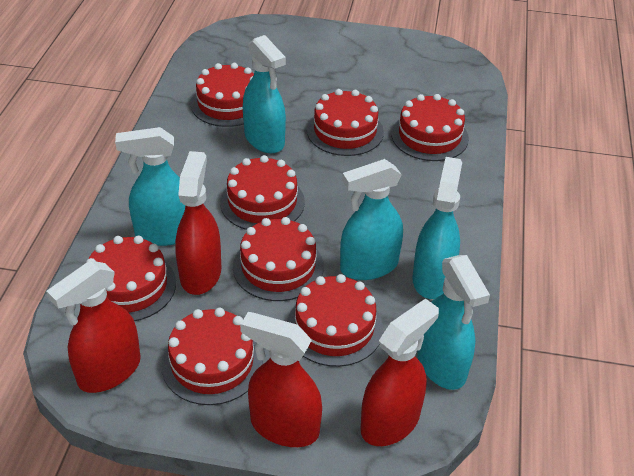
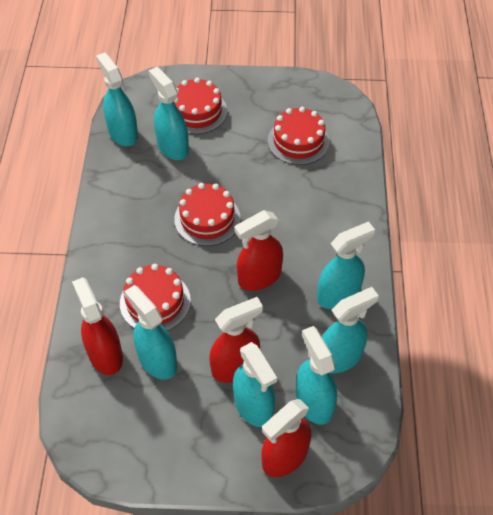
red cake: 8 -> 4
turquoise spray bottle: 5 -> 7

